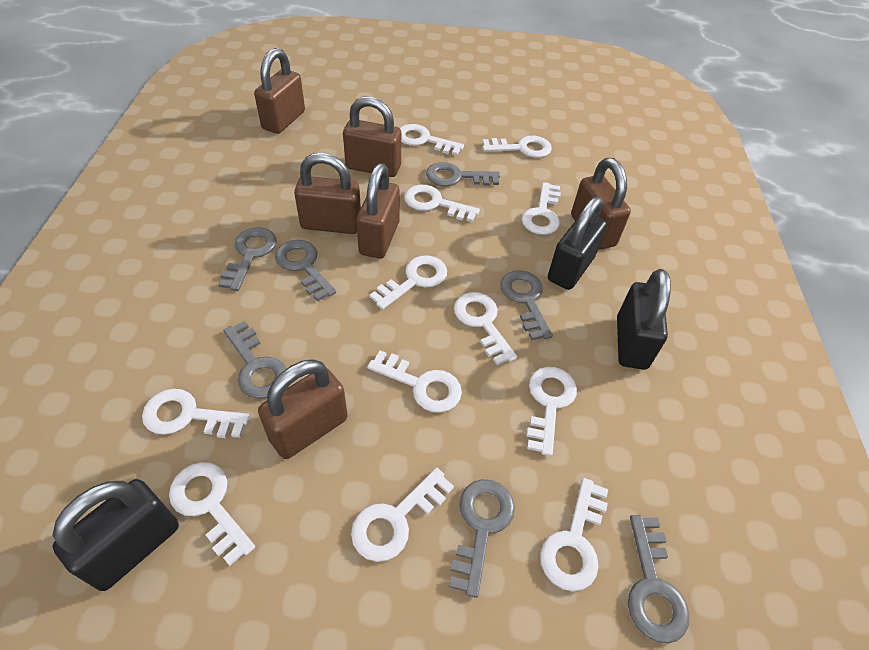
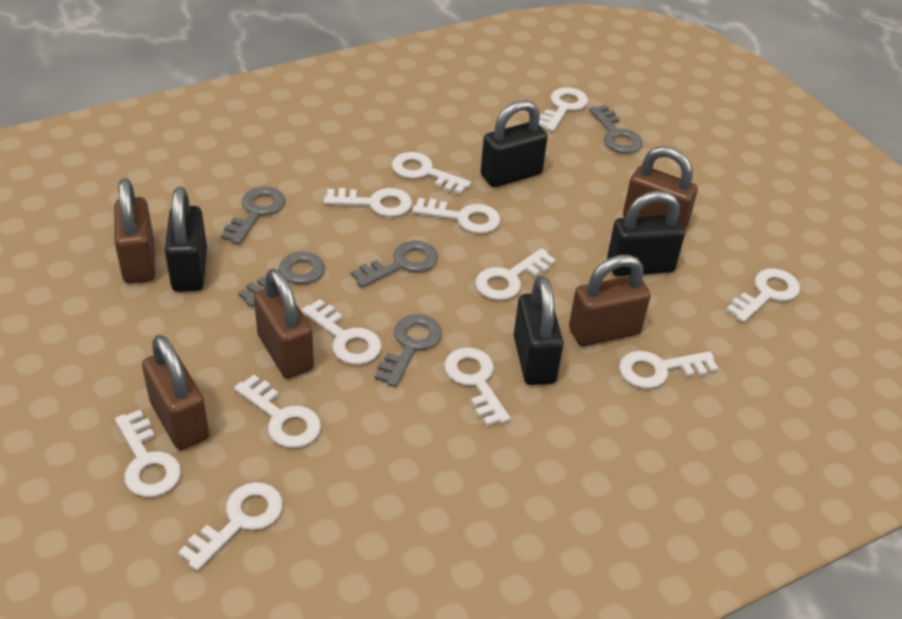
black padlock: 3 -> 4
brown padlock: 6 -> 5
grey key: 7 -> 5

